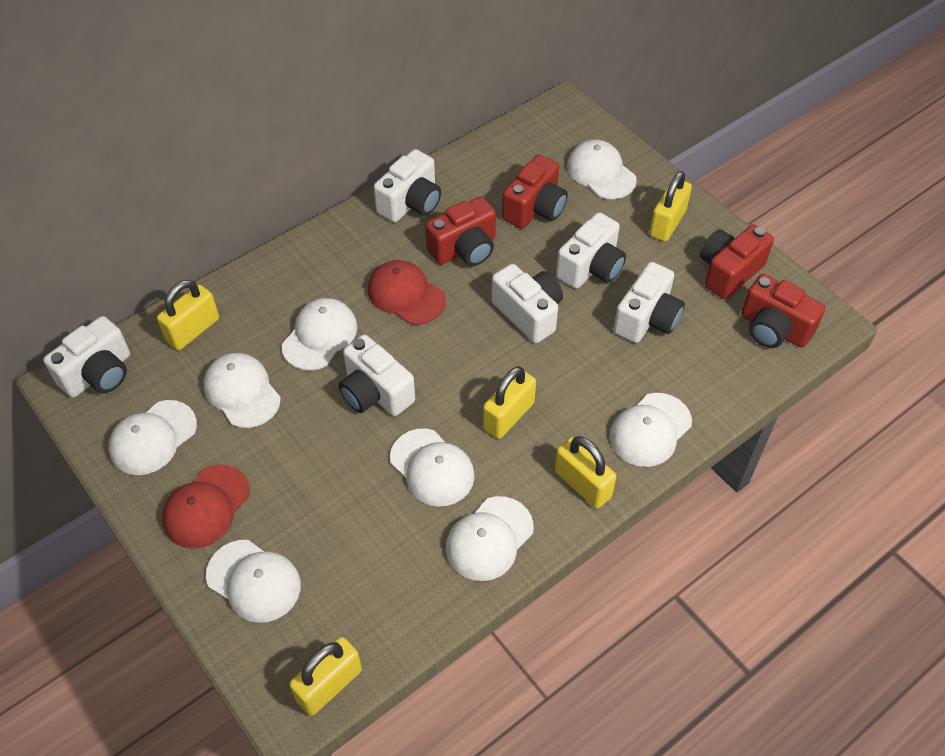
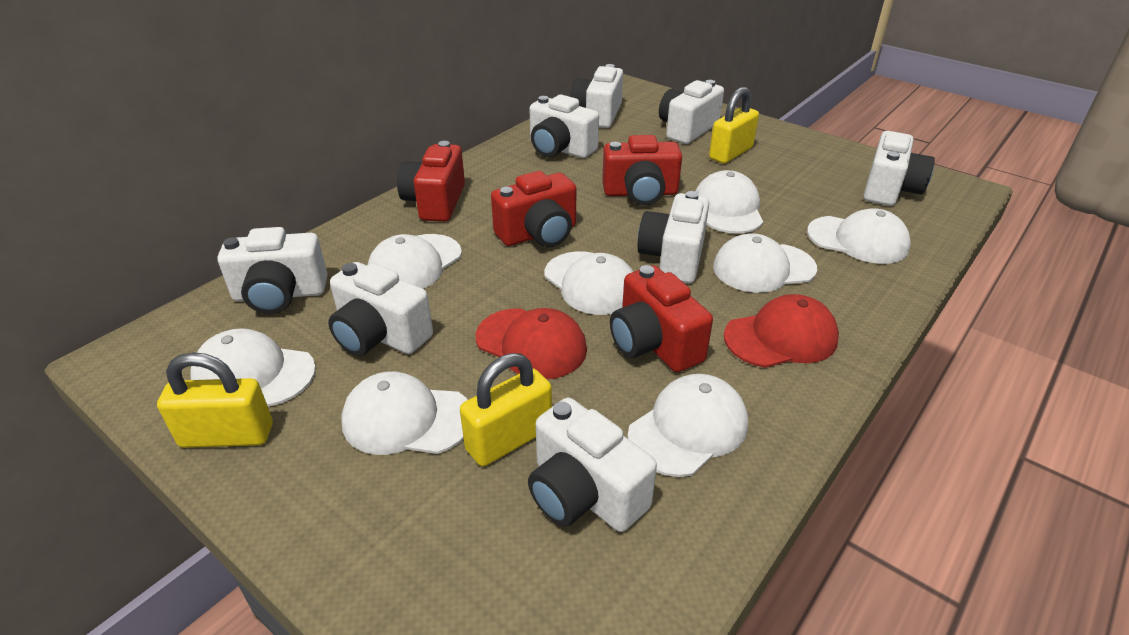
white camera: 6 -> 8
yellow padlock: 5 -> 3

